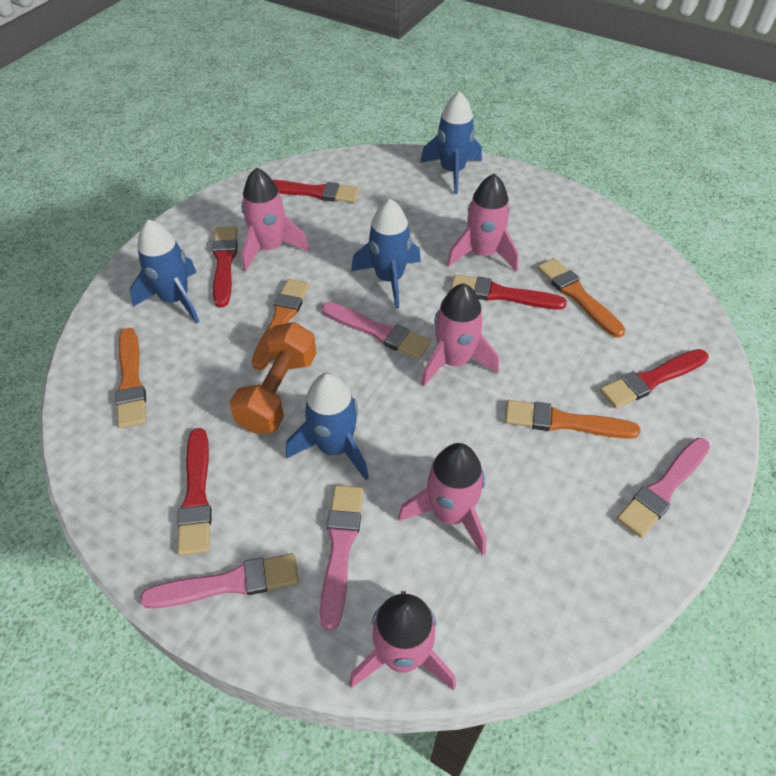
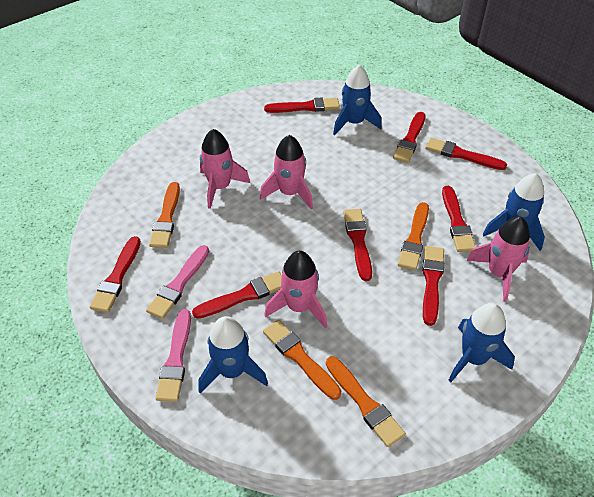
orange dumbbell: 1 -> 0
pink brush: 4 -> 2
pink rocket: 5 -> 4
red brush: 5 -> 8

